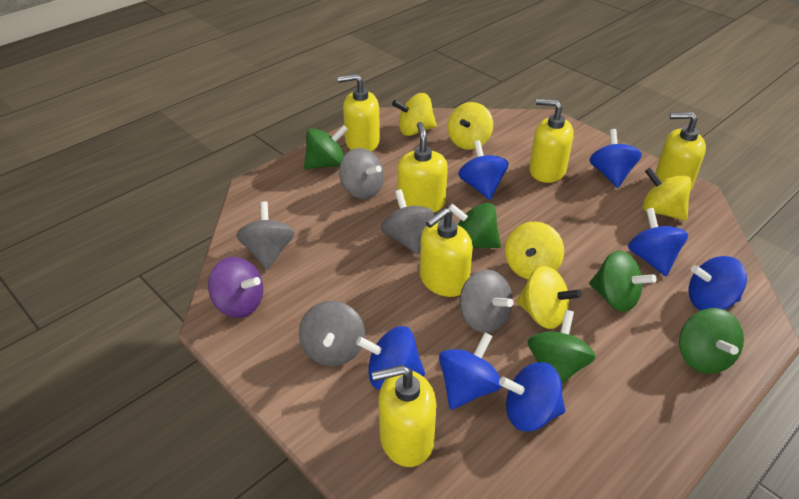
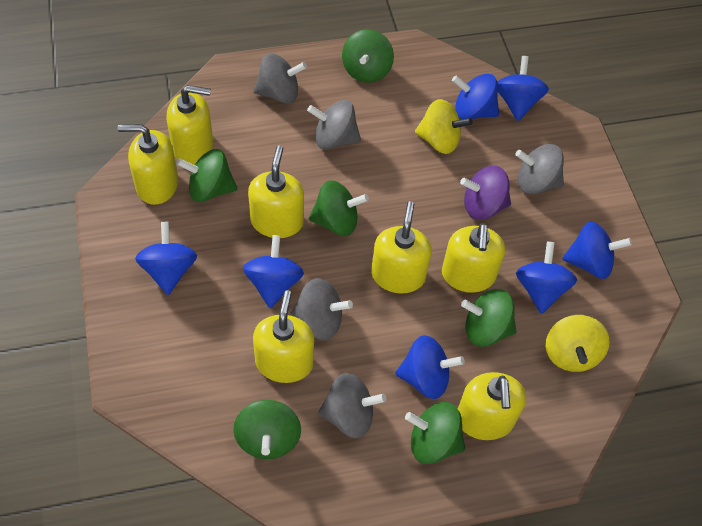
green spinning top: 5 -> 6
yellow soap dispenser: 6 -> 7
yellow spinning top: 5 -> 2

